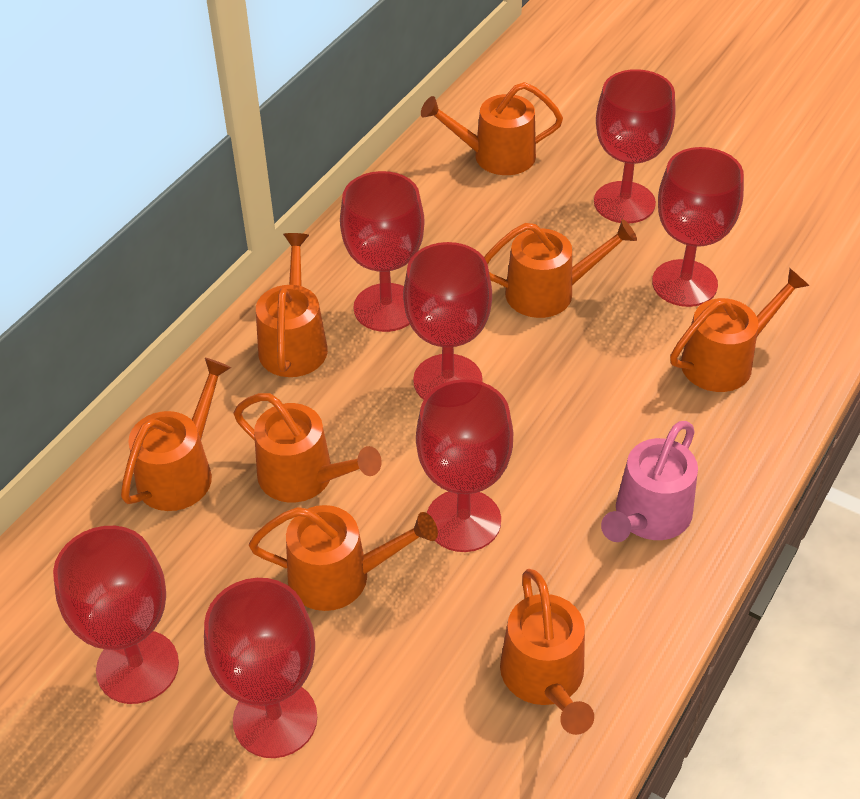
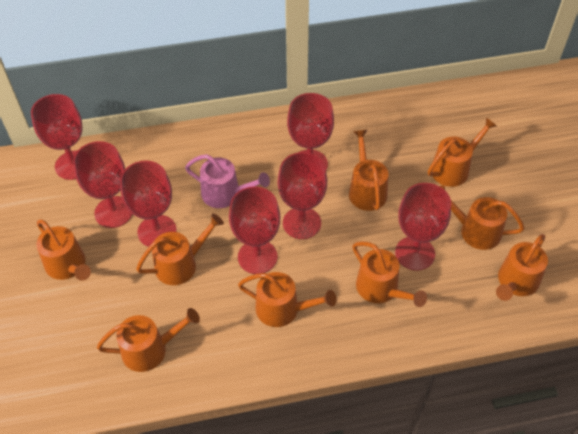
orange watering can: 8 -> 9

